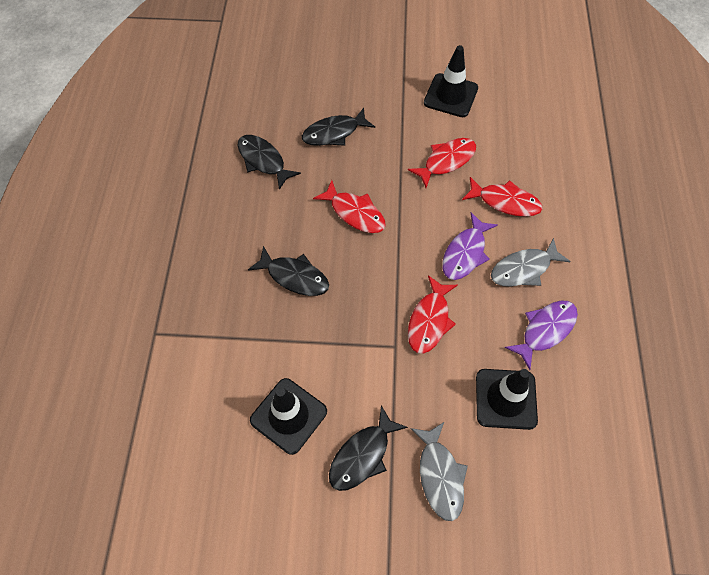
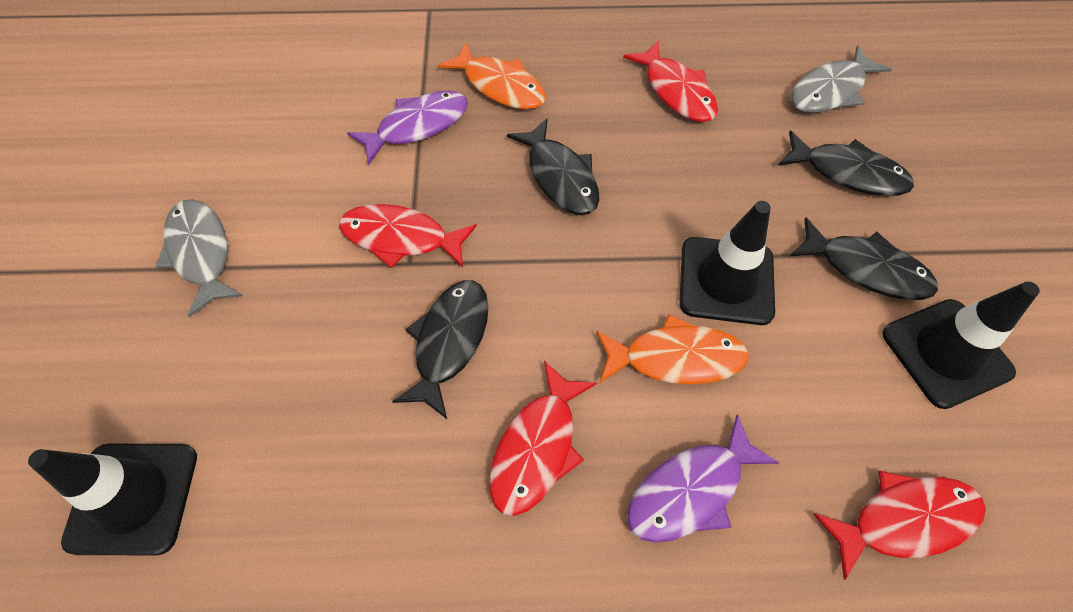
orange fish: 0 -> 2

